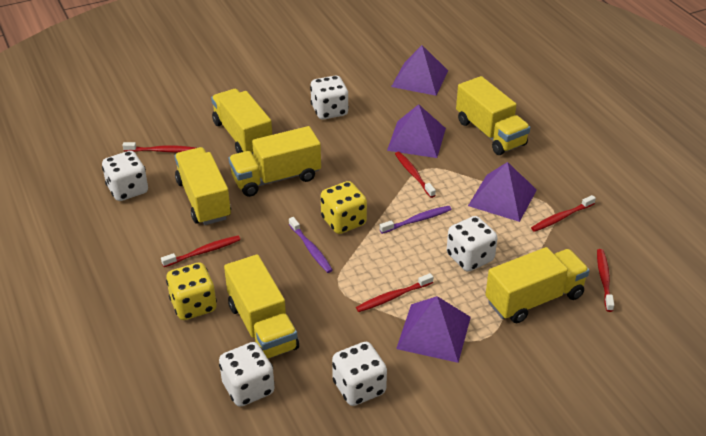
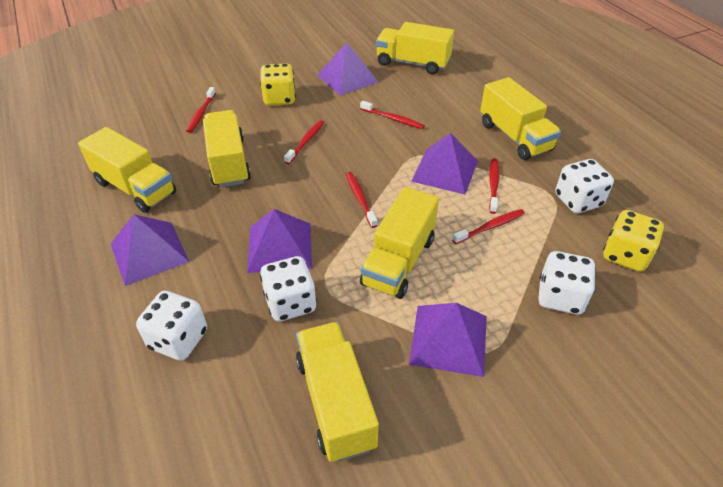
purple pyramid: 4 -> 5
purple toothbrush: 2 -> 0
white dice: 5 -> 4

